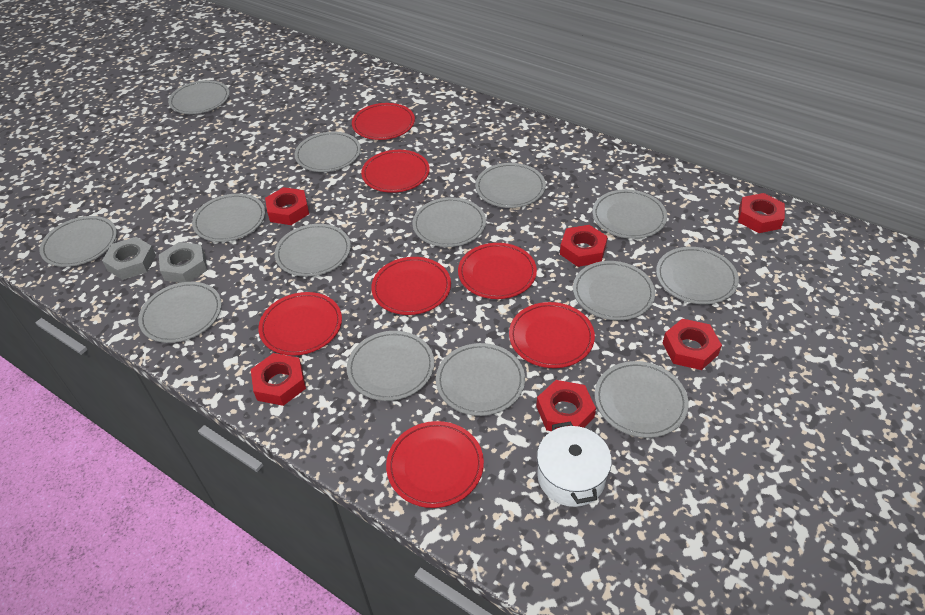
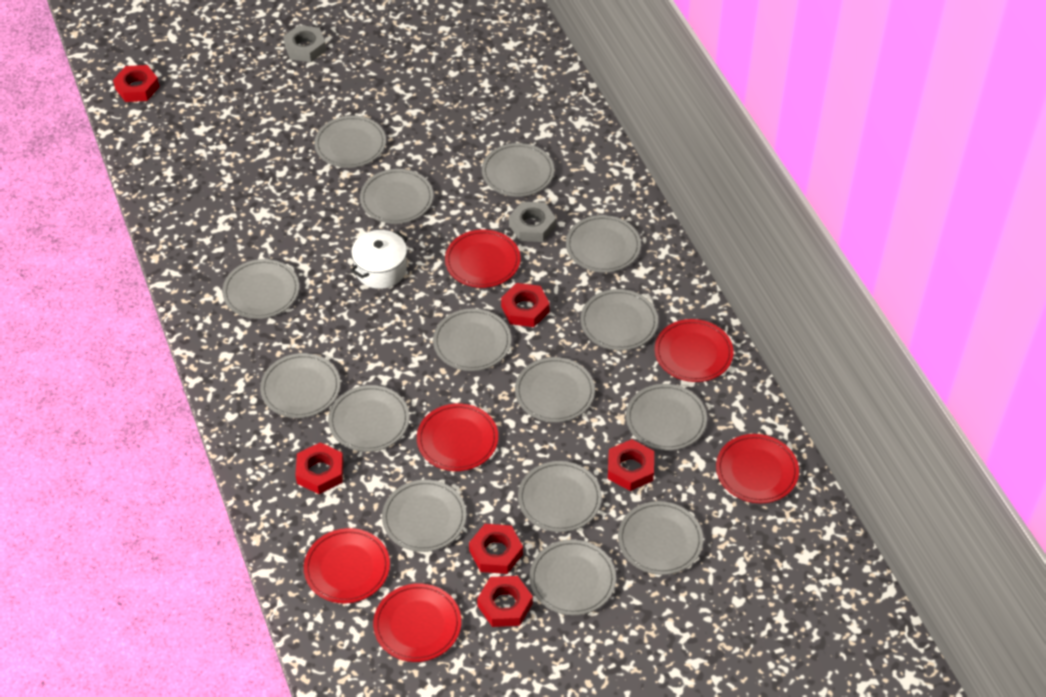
grey plate: 14 -> 15
red plate: 7 -> 6

